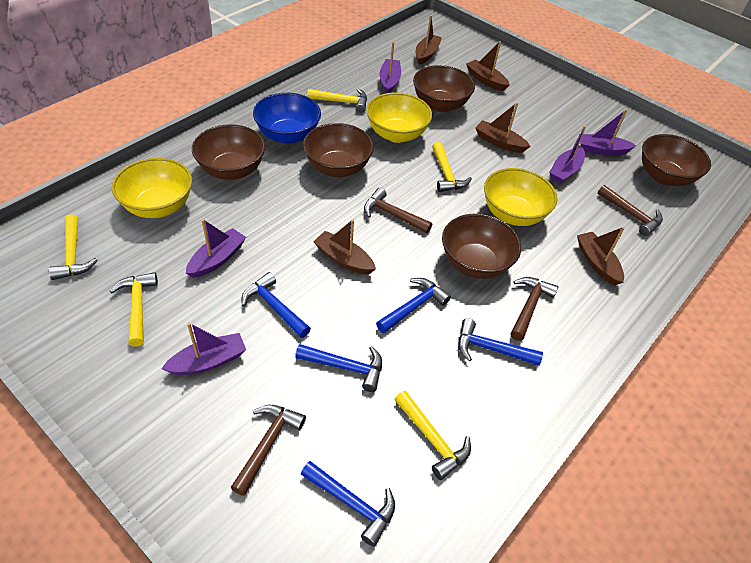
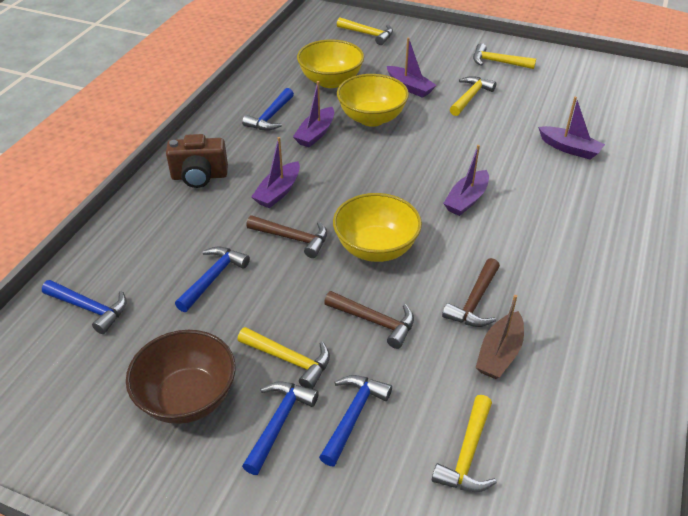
blue bowl: 1 -> 0
brown boat: 5 -> 1
brown bowl: 5 -> 1
brown camera: 0 -> 1
brown hammer: 4 -> 3

